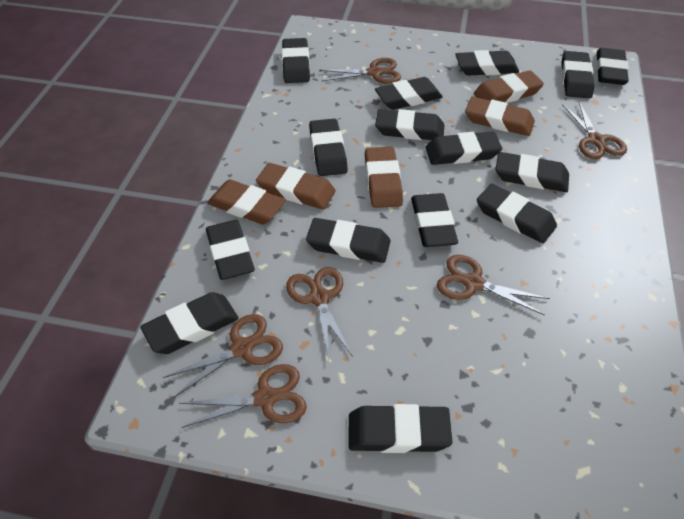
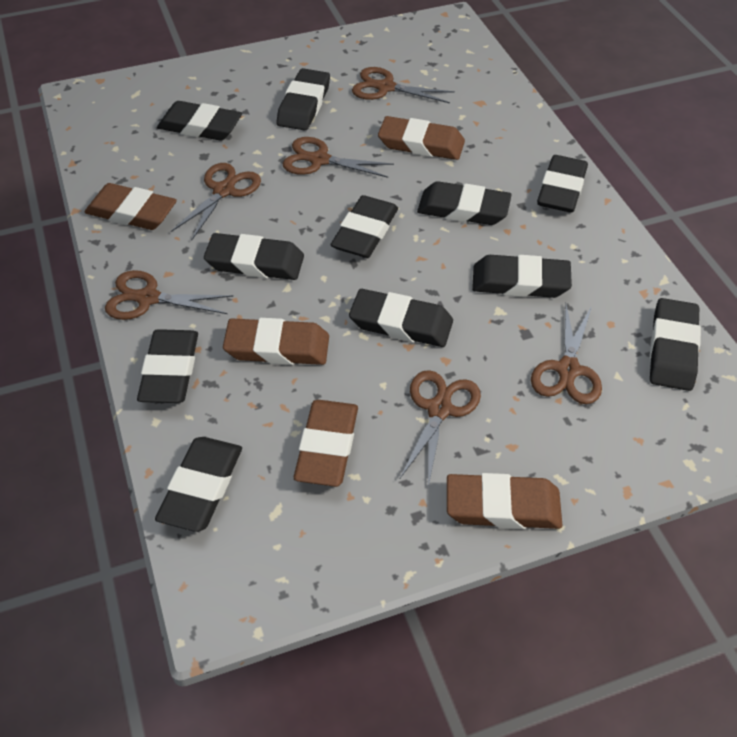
black eraser: 15 -> 11

